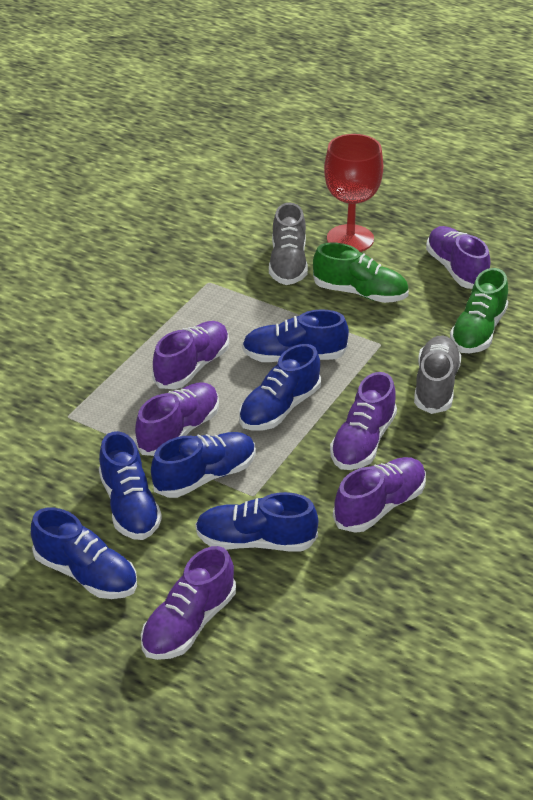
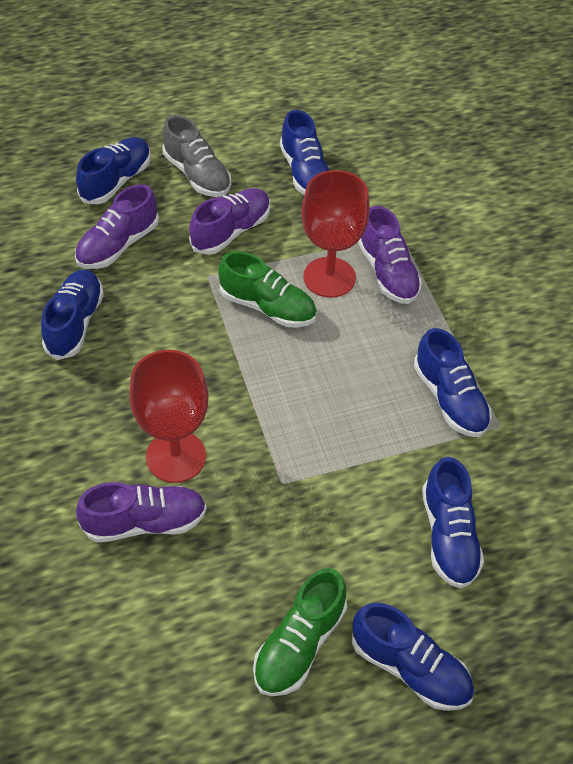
grey shoe: 2 -> 1
purple shoe: 6 -> 4
red goblet: 1 -> 2

